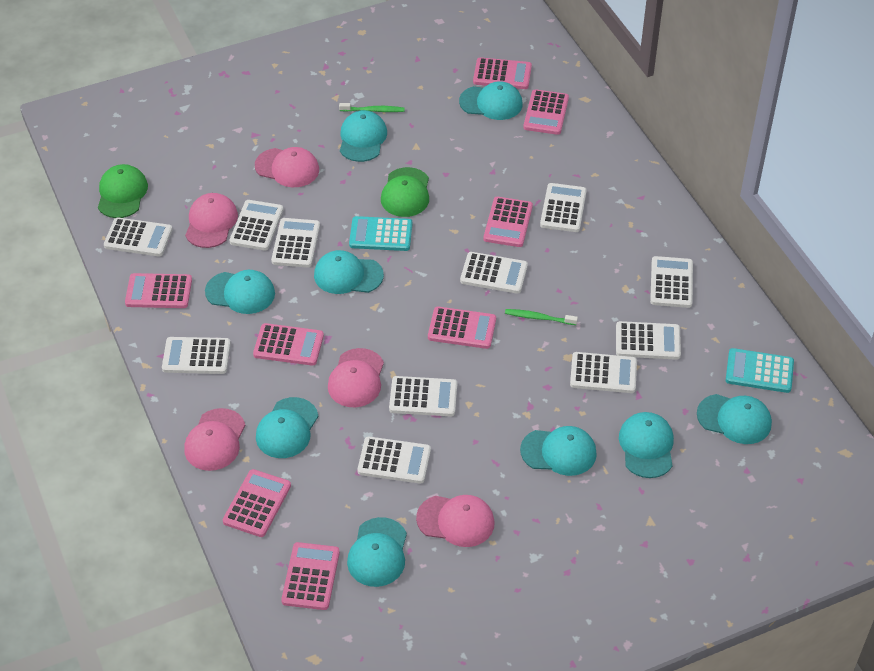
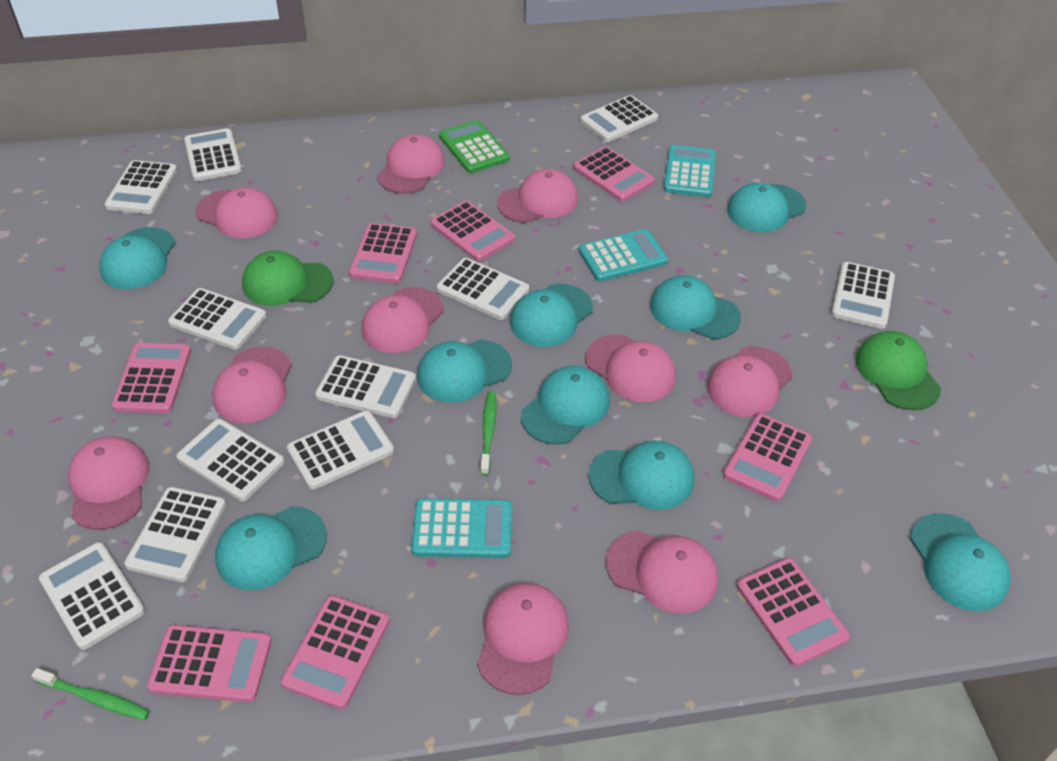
green calculator: 0 -> 1
pink cap: 5 -> 10
turquoise calculator: 2 -> 3

